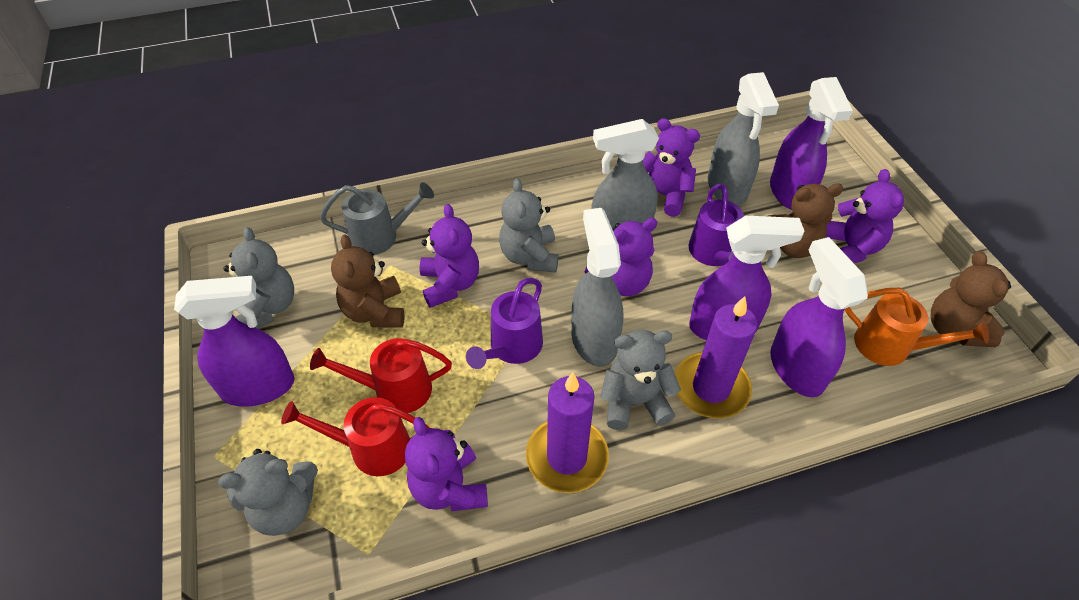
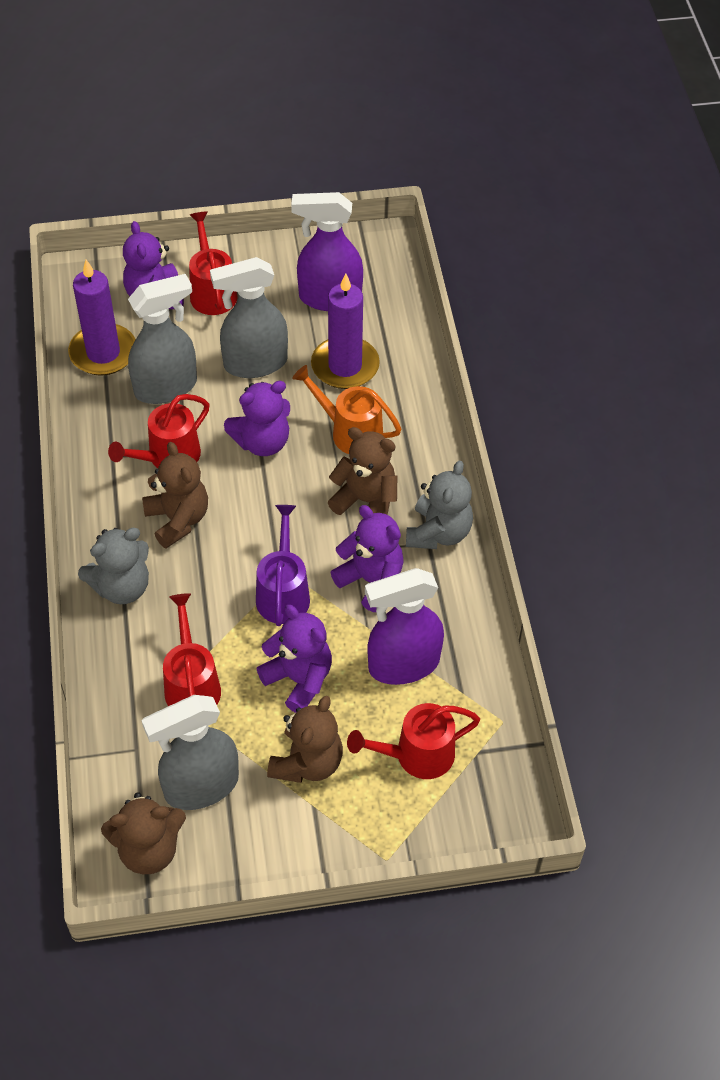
brown teddy bear: 3 -> 4
grey teddy bear: 4 -> 2
grey watering can: 1 -> 0
purple spray bottle: 4 -> 2
purple teddy bear: 5 -> 4
purple watering can: 2 -> 1
red watering can: 2 -> 4

